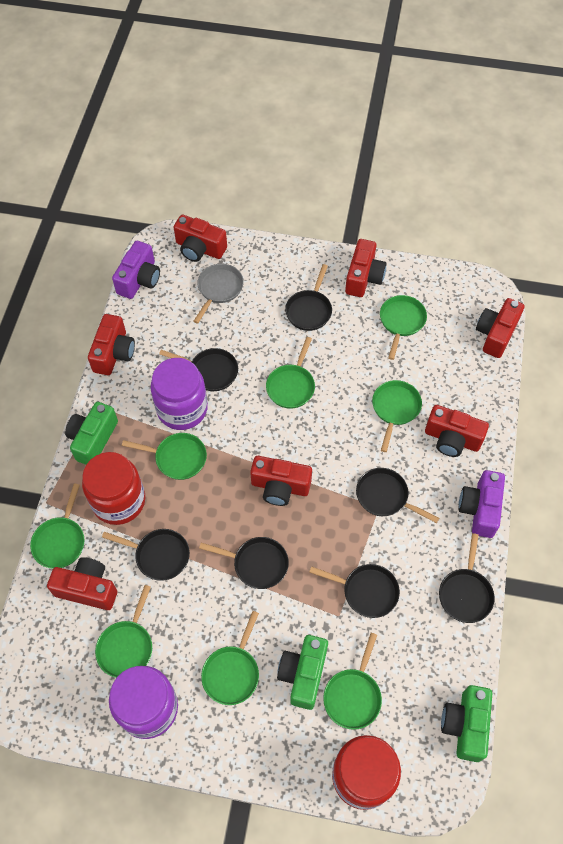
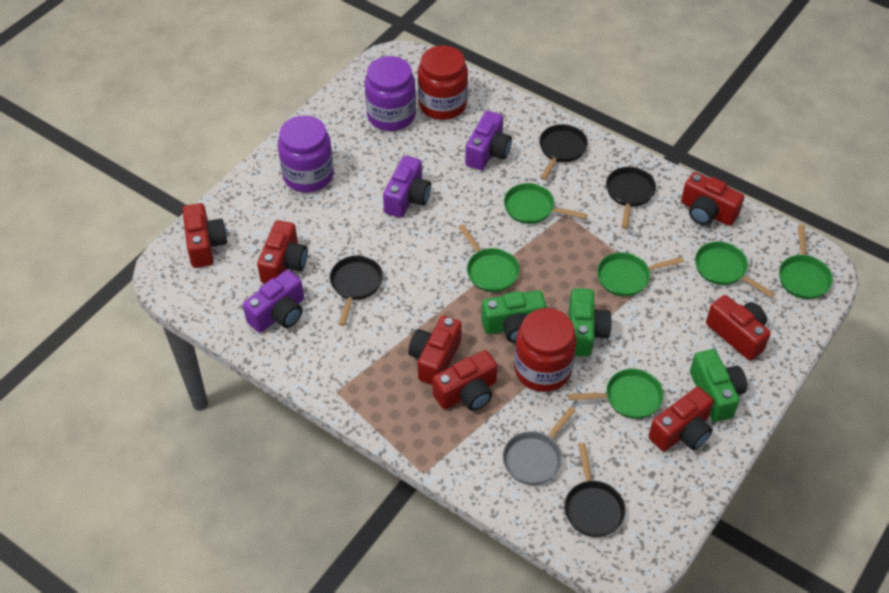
black pan: 7 -> 4
green pan: 8 -> 6
purple camera: 2 -> 3

